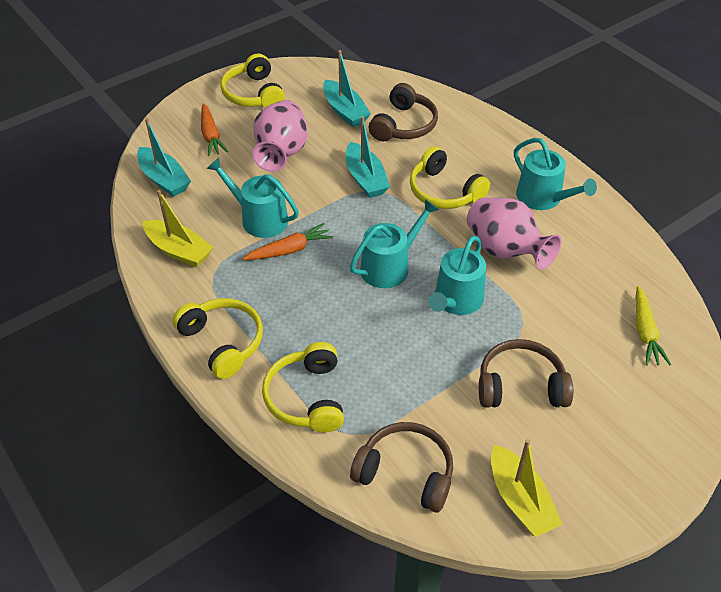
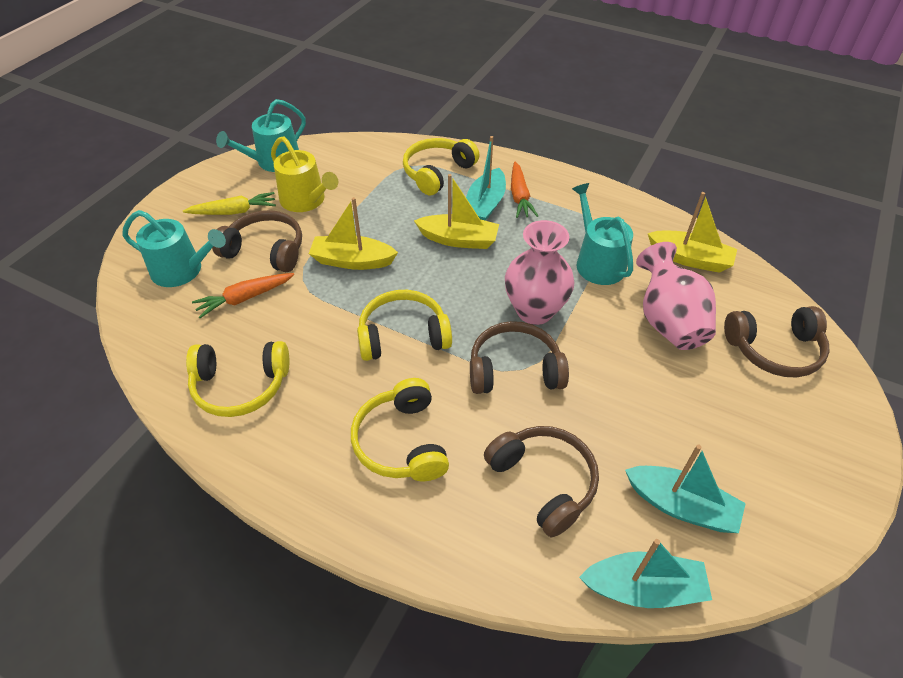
brown headphones: 3 -> 4
turquoise watering can: 4 -> 3
yellow boat: 2 -> 3
yellow watering can: 0 -> 1

